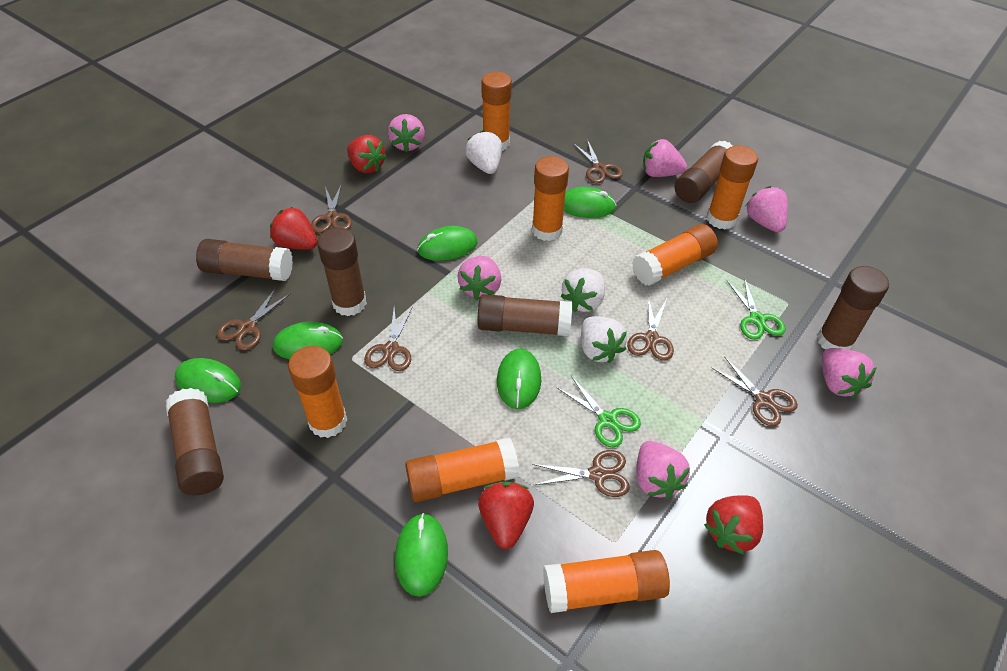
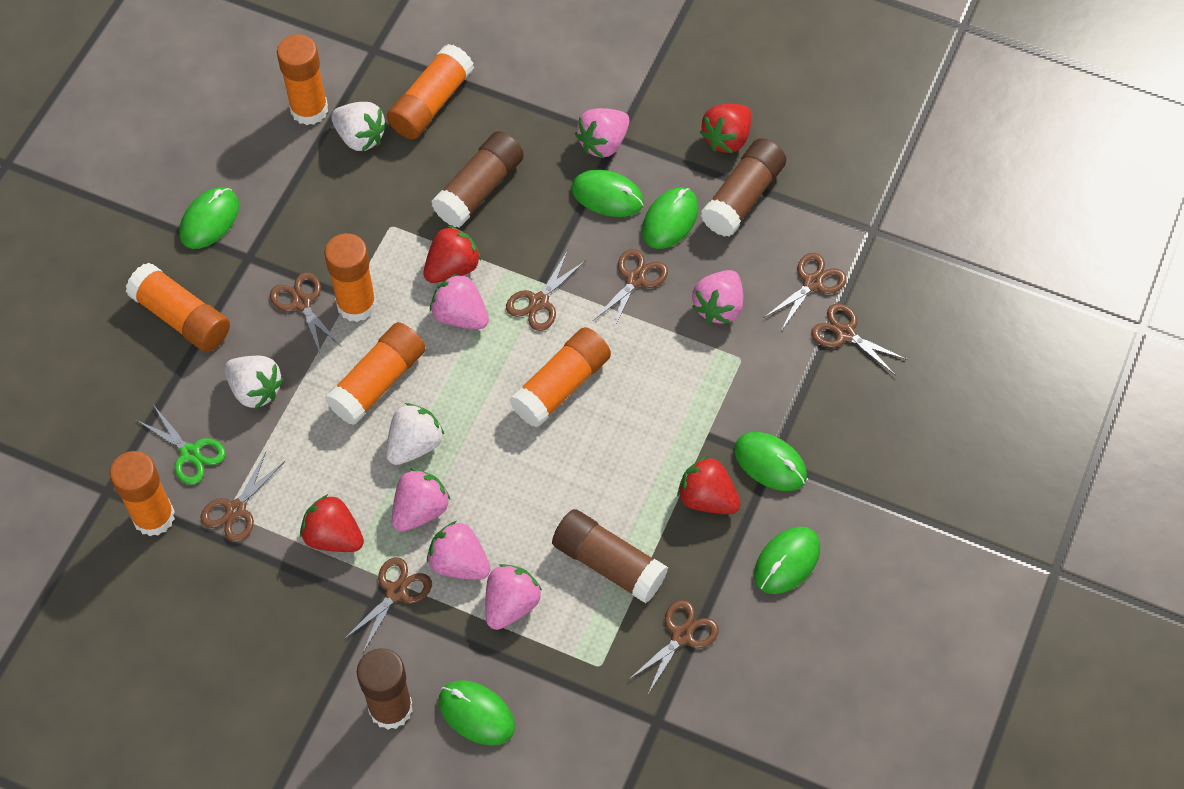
brown glue stick: 6 -> 4
brown scissors: 7 -> 8
green scissors: 2 -> 1

